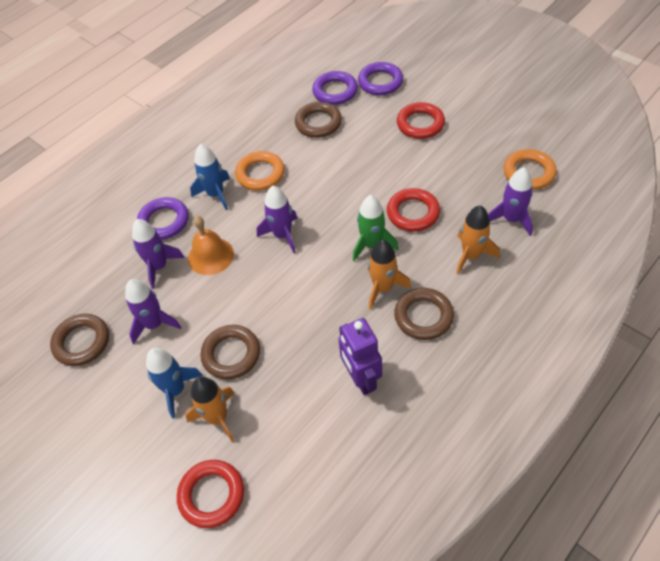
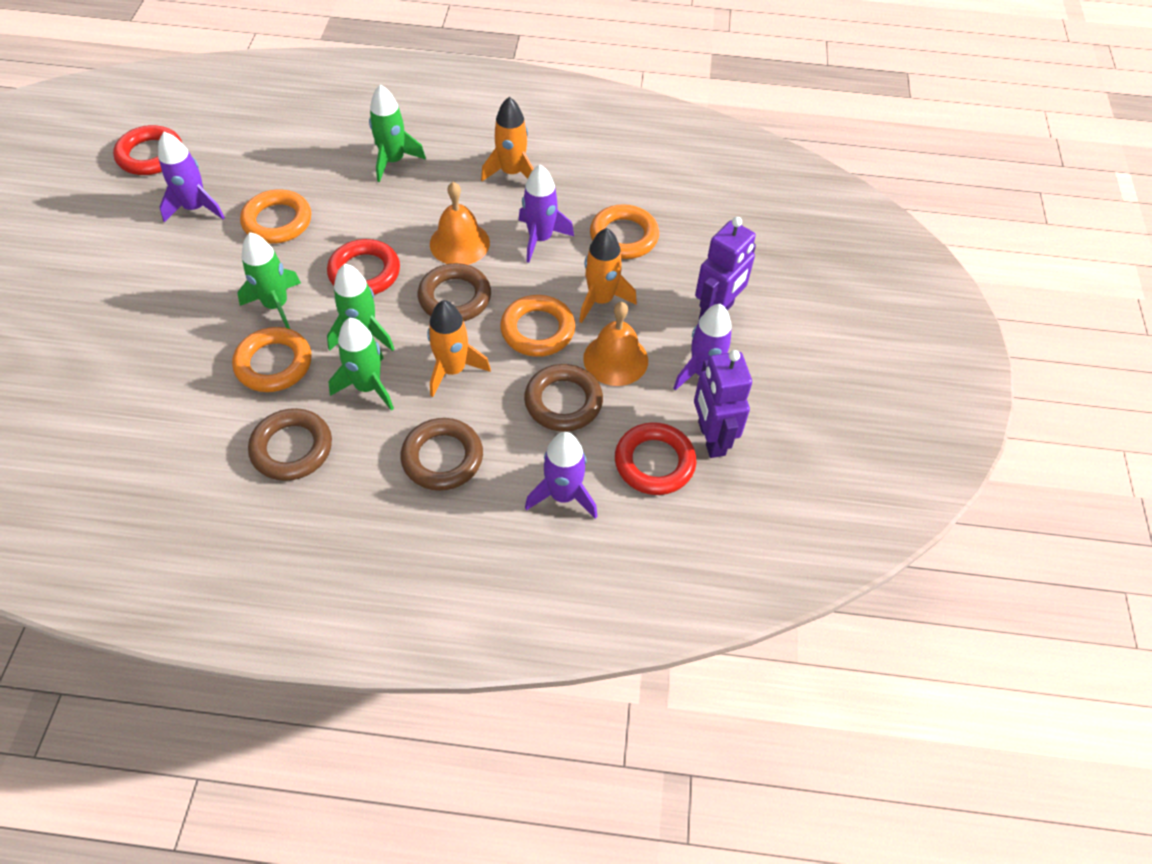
blue rocket: 2 -> 0
green rocket: 1 -> 4
orange bell: 1 -> 2
orange ring: 2 -> 4
purple ring: 3 -> 0
purple robot: 1 -> 2

